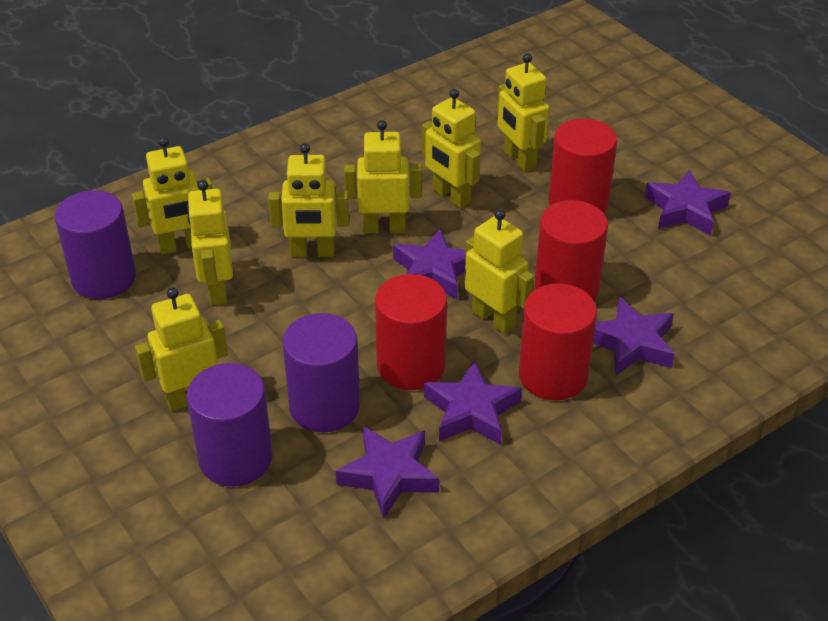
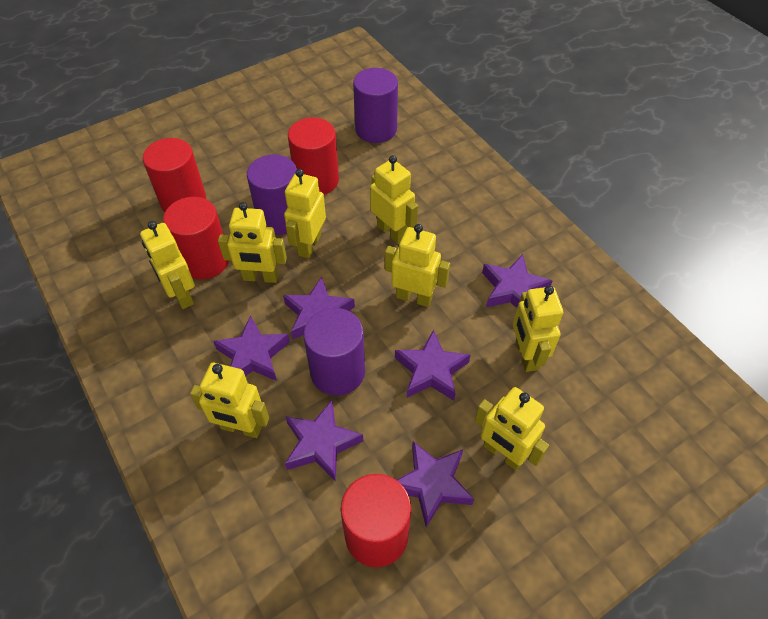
purple star: 5 -> 6

